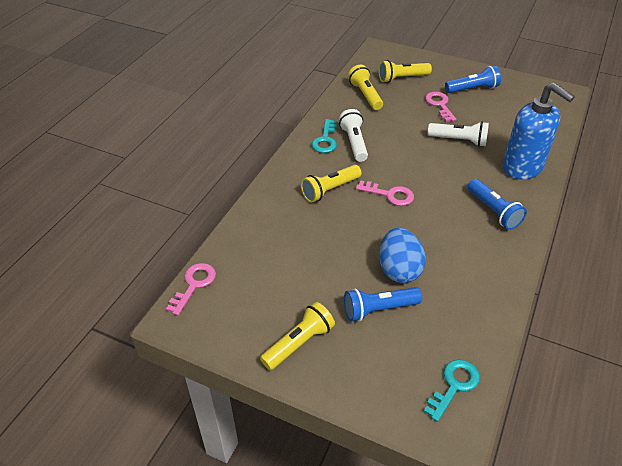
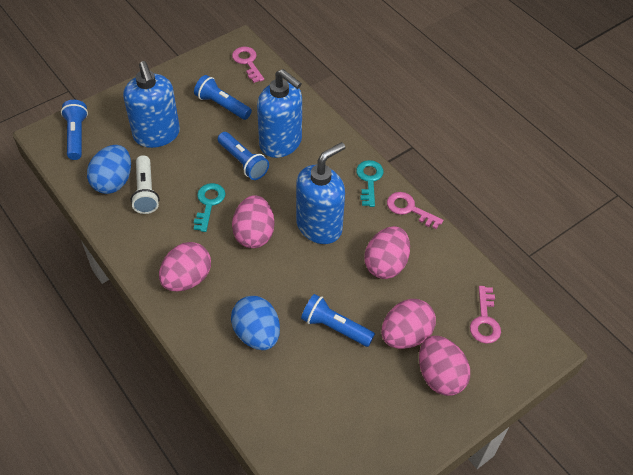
blue egg: 1 -> 2
blue flashlight: 3 -> 4
blue soap dispenser: 1 -> 3
pink egg: 0 -> 5
white flashlight: 2 -> 1
yellow flashlight: 4 -> 0

